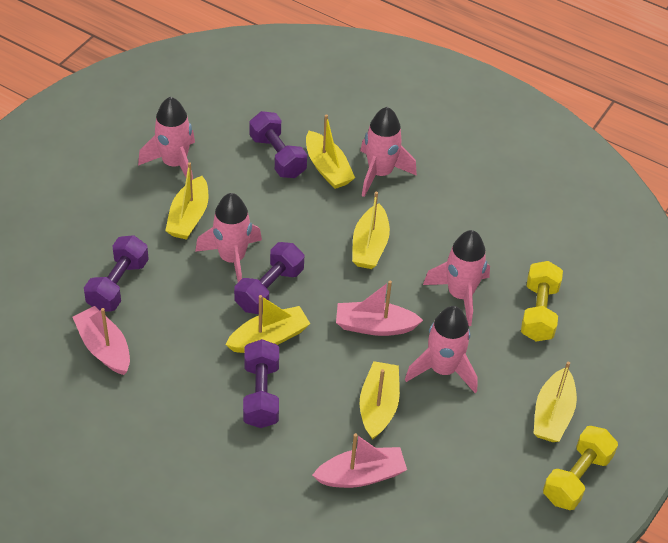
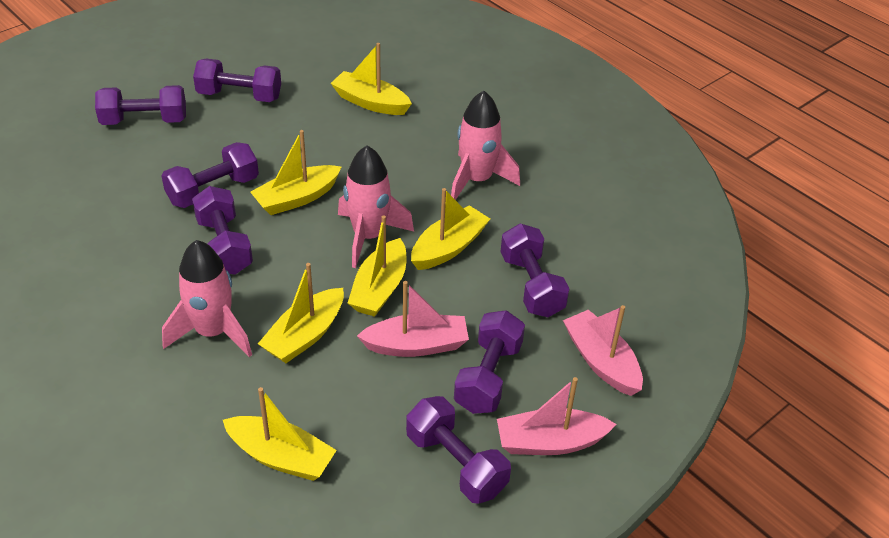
pink rocket: 5 -> 3
purple dumbbell: 4 -> 7
yellow dumbbell: 2 -> 0

